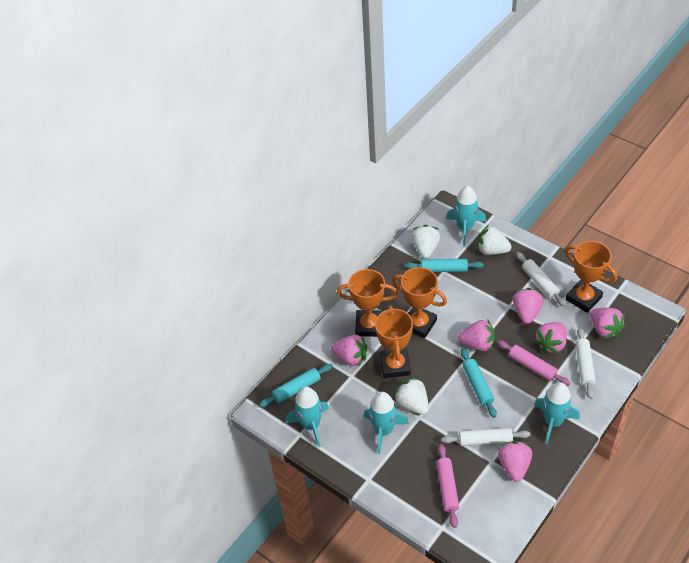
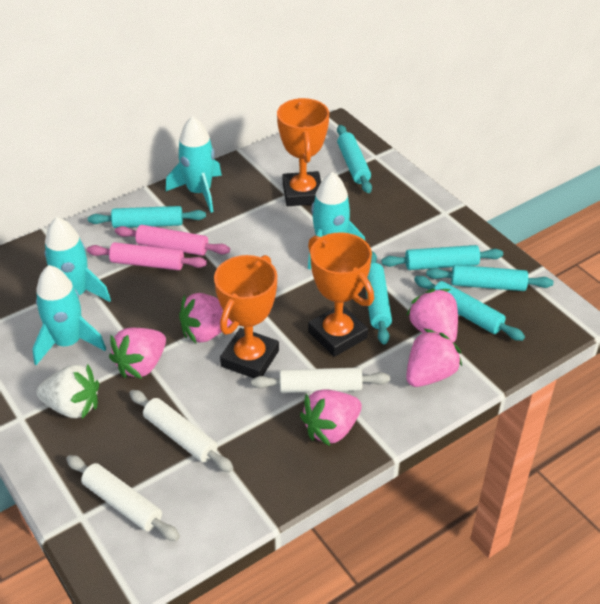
orange trophy: 4 -> 3
pink strawberry: 6 -> 5
turquoise rolling pin: 3 -> 6
white strawberry: 3 -> 1

